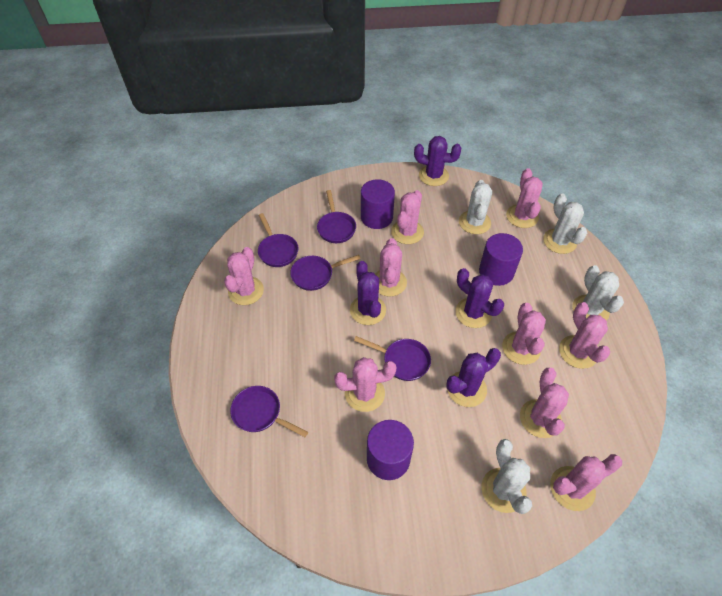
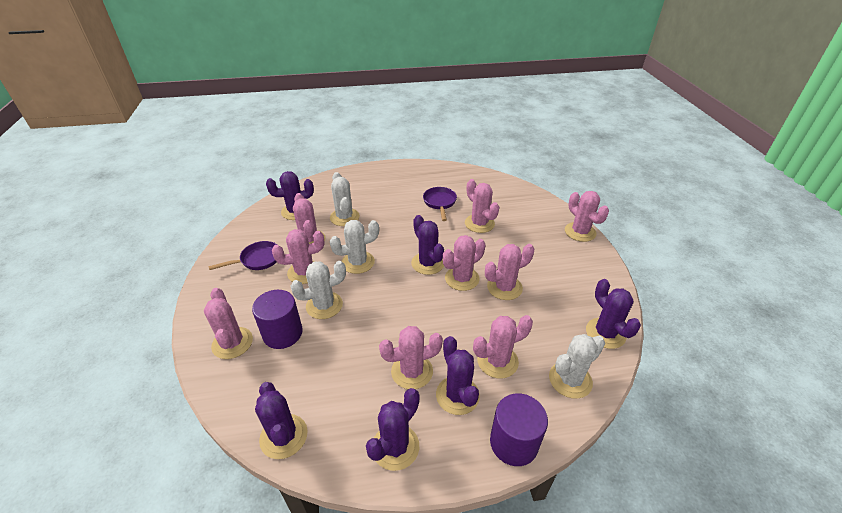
purple cactus: 4 -> 6
purple cylinder: 3 -> 2
purple pan: 5 -> 2

